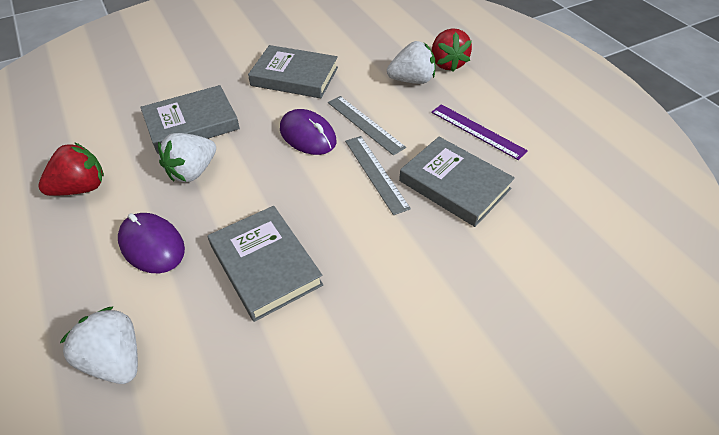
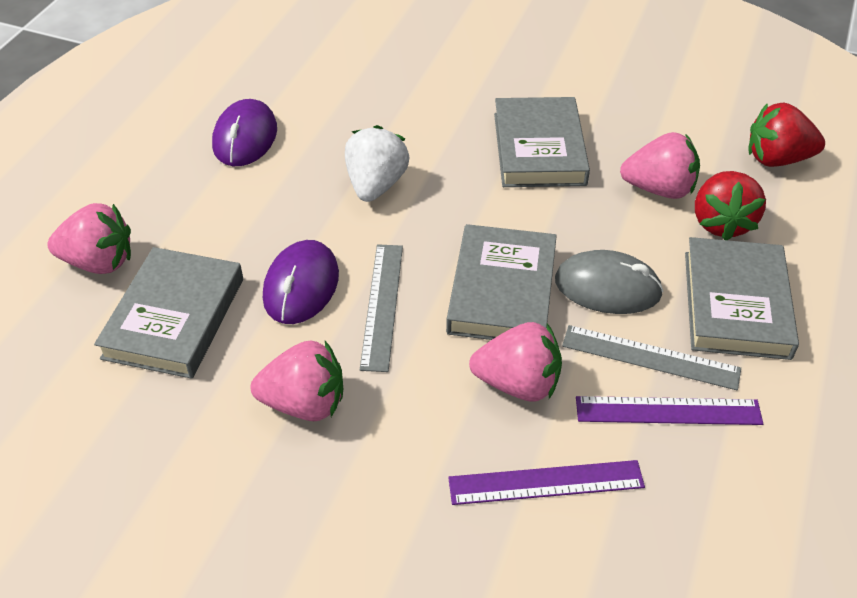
grey mouse: 0 -> 1
pink strawberry: 0 -> 4
purple ruler: 1 -> 2
white strawberry: 3 -> 1

